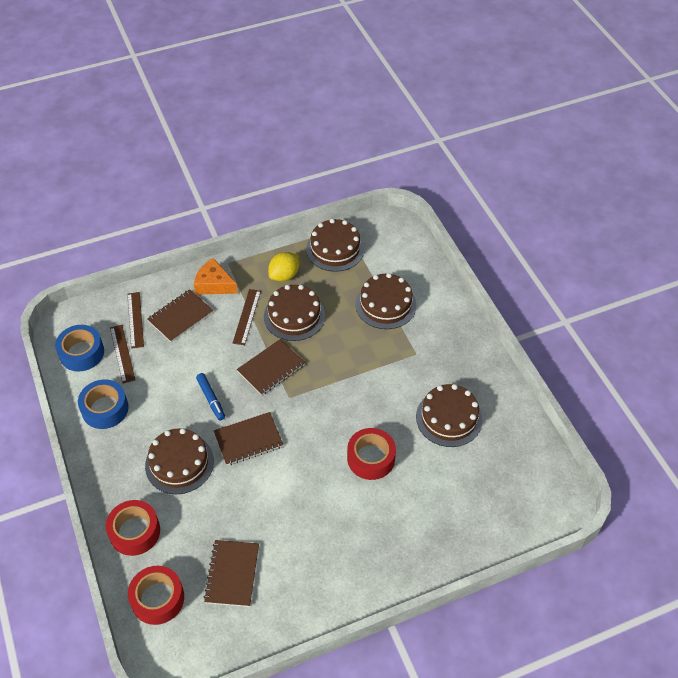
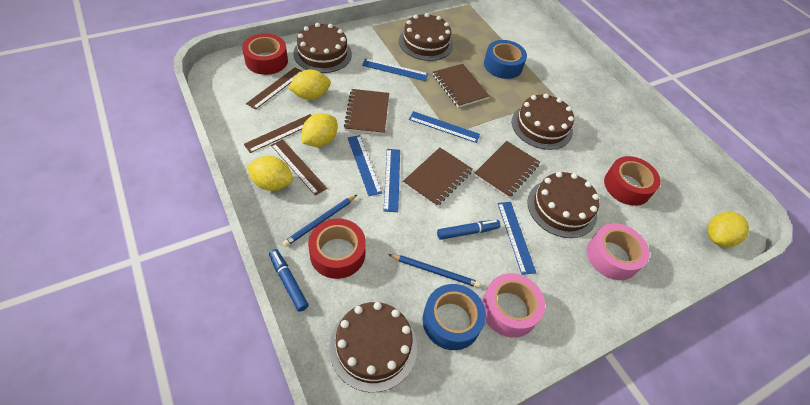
blue marker: 1 -> 2
blue pencil: 0 -> 2
blue ruler: 0 -> 5
orange cheese: 1 -> 0
pink tape: 0 -> 2
yellow lemon: 1 -> 4

